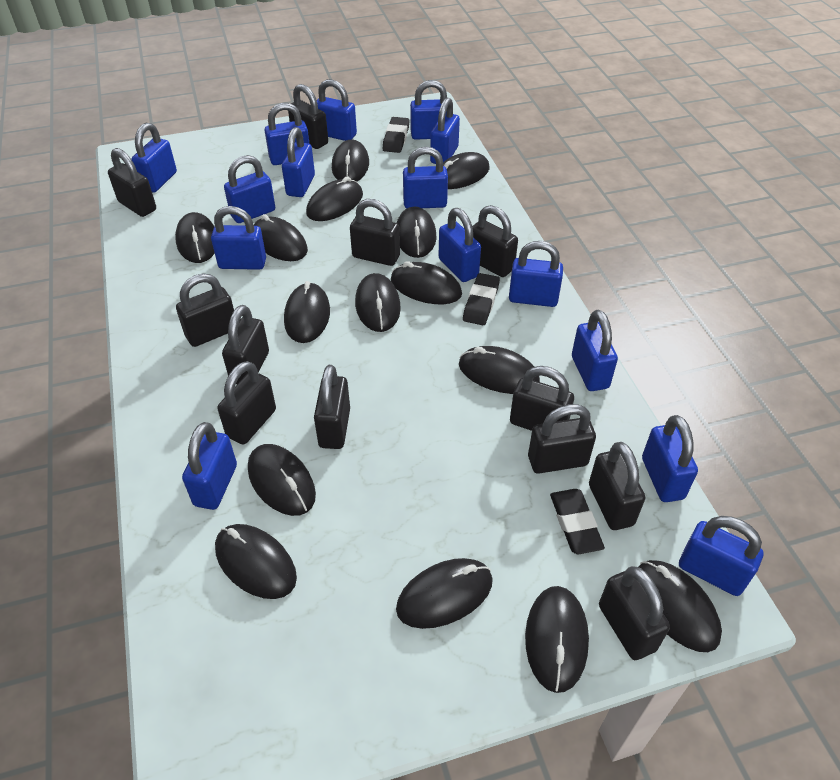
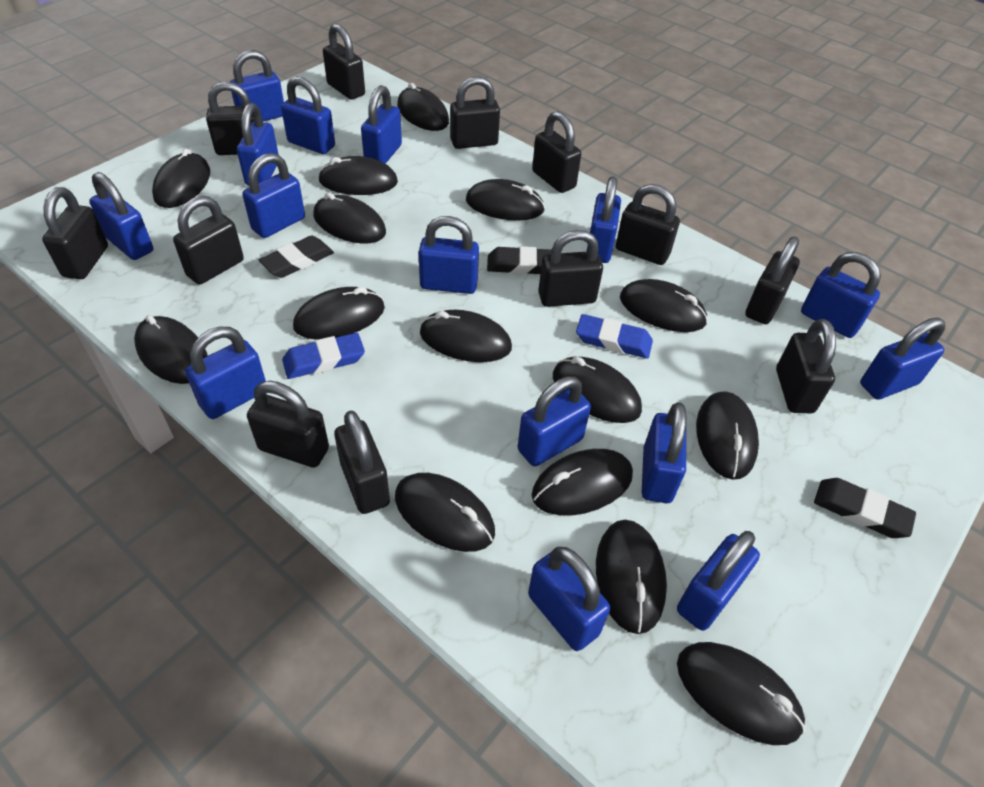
blue eraser: 0 -> 2

